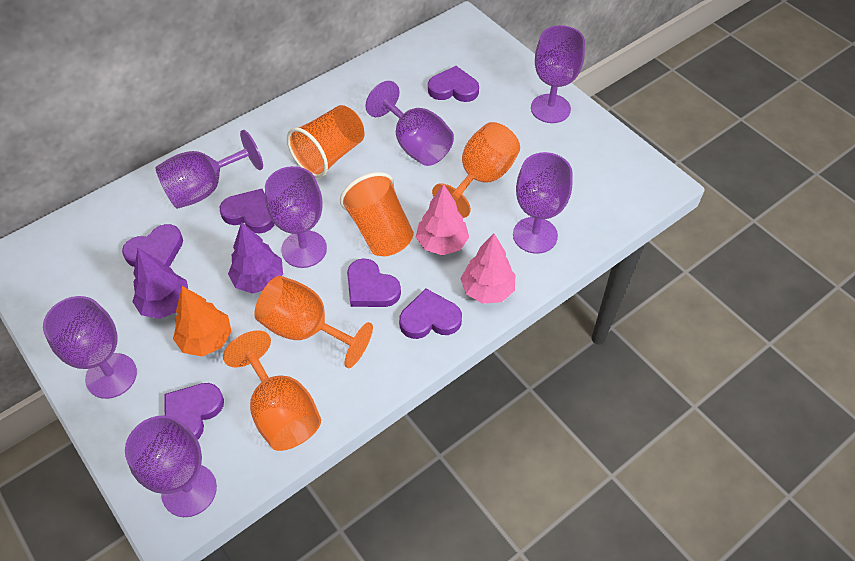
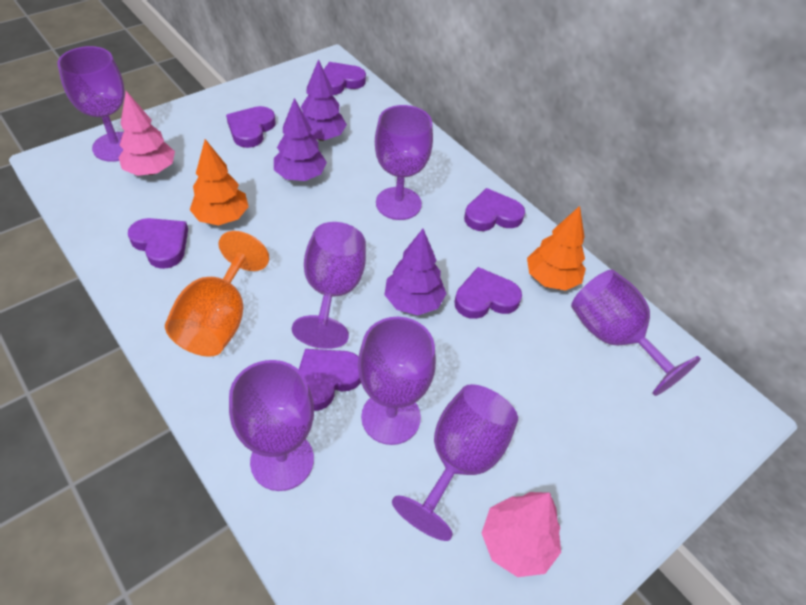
orange cup: 2 -> 0
orange goblet: 3 -> 1
orange tree: 1 -> 2
purple tree: 2 -> 3

